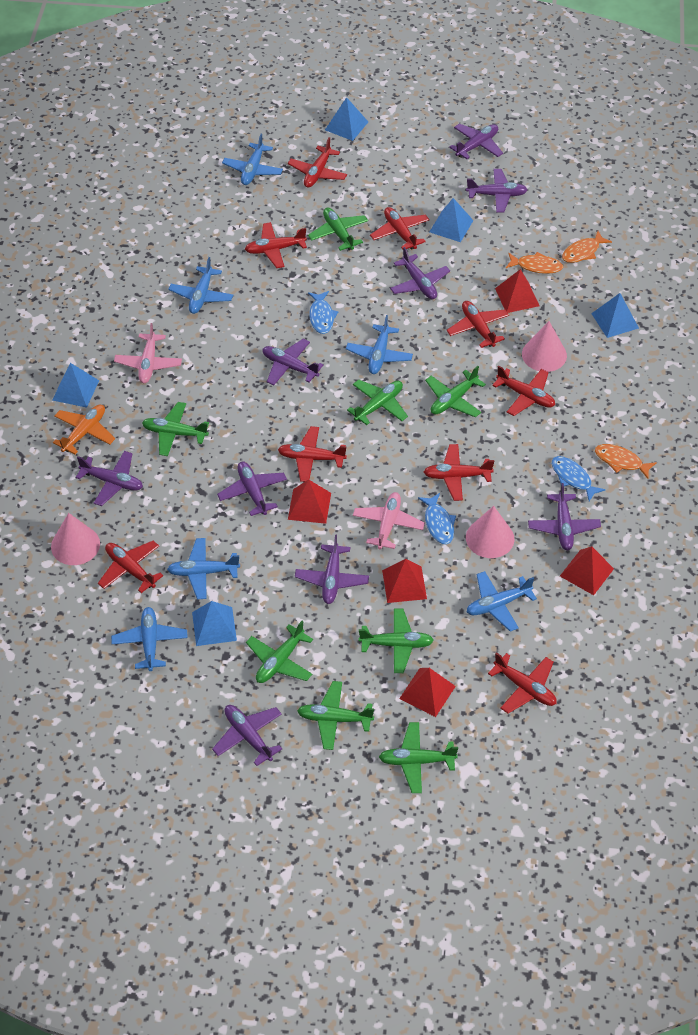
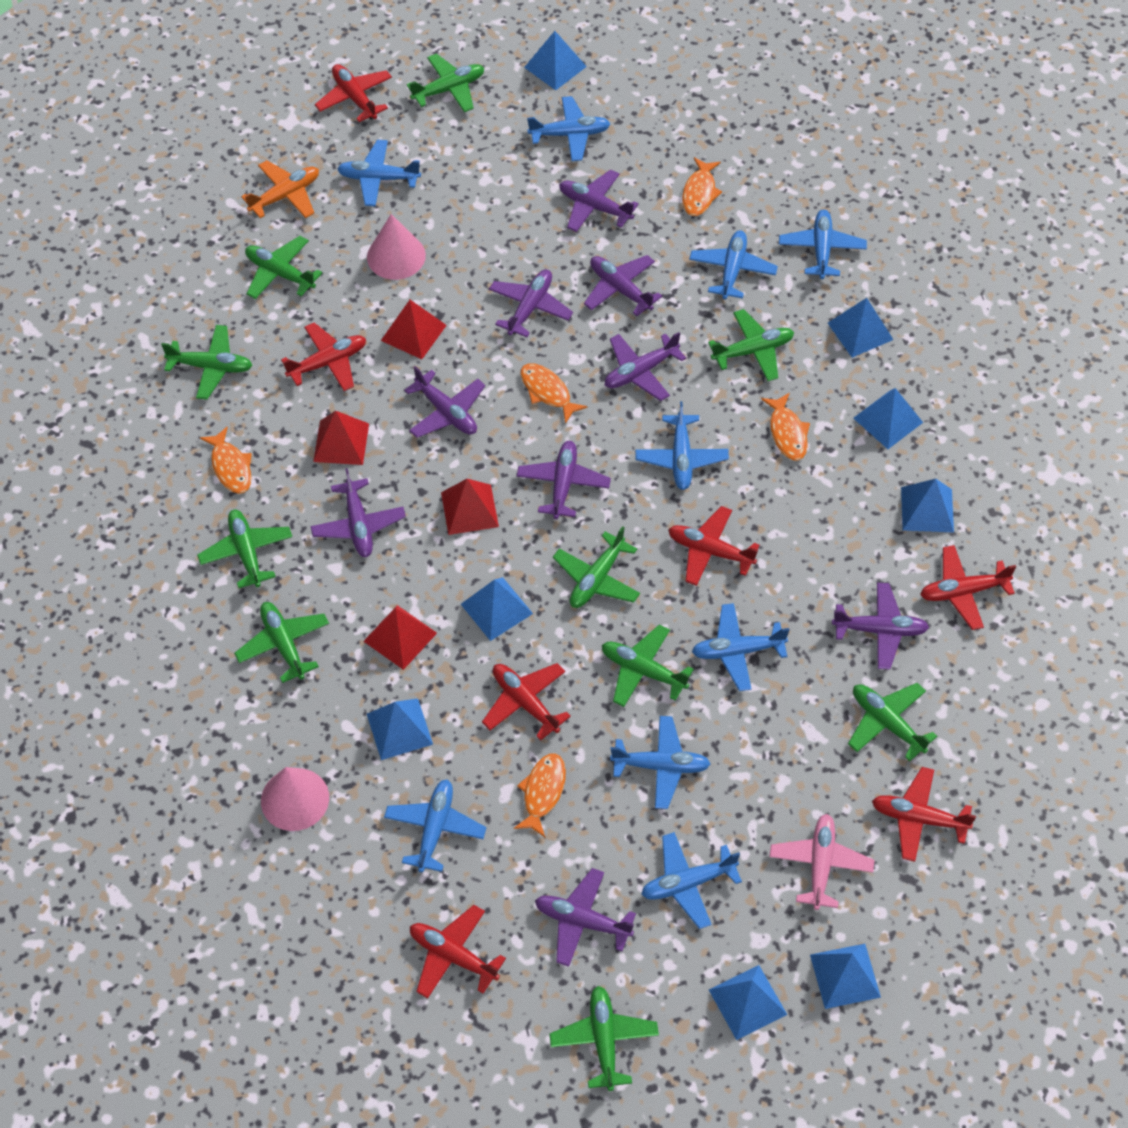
blue fish: 3 -> 0
blue plane: 6 -> 9
blue pyramid: 5 -> 8
green plane: 8 -> 10
orange fish: 3 -> 5
pink cone: 3 -> 2
pink plane: 2 -> 1
red plane: 9 -> 7
red pyramid: 5 -> 4

